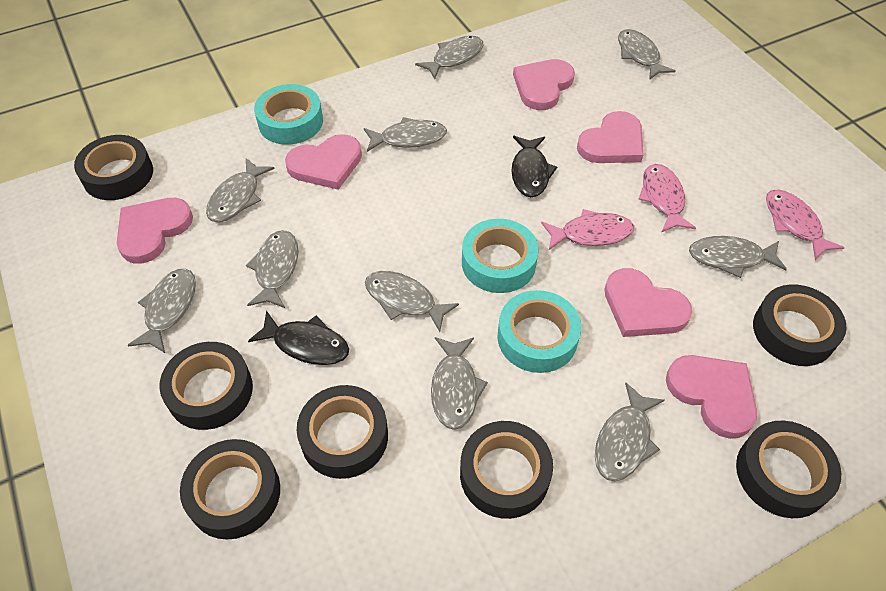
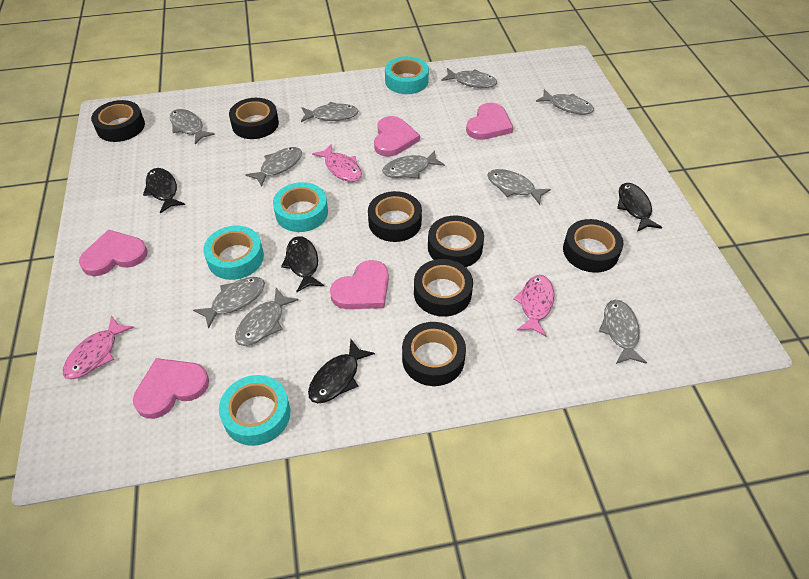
black fish: 2 -> 4
pink heart: 6 -> 5
turquoise tape: 3 -> 4

